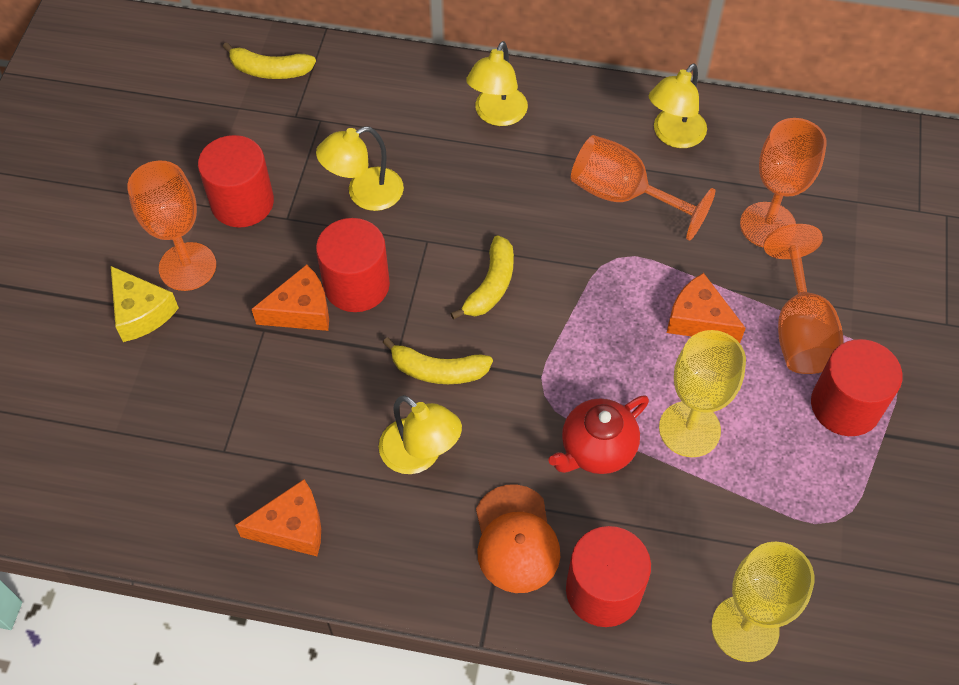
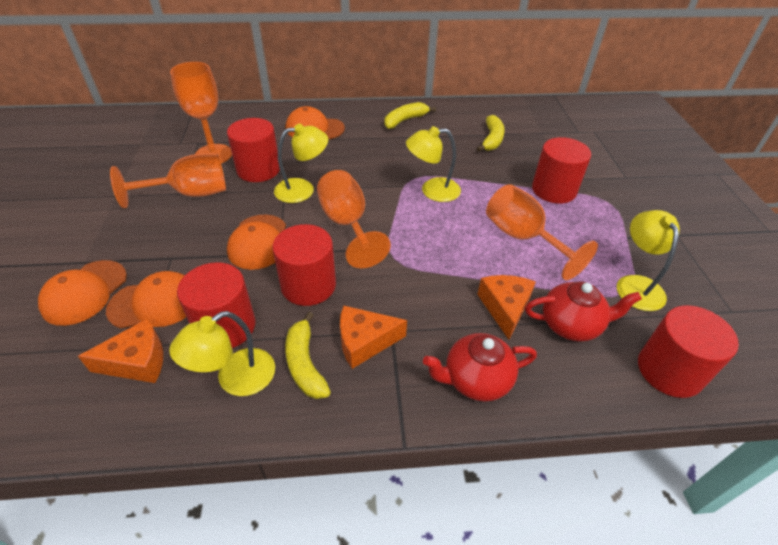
orange cap: 1 -> 4
red cylinder: 4 -> 5
red teapot: 1 -> 2
yellow cheese: 1 -> 0
yellow goblet: 2 -> 0

